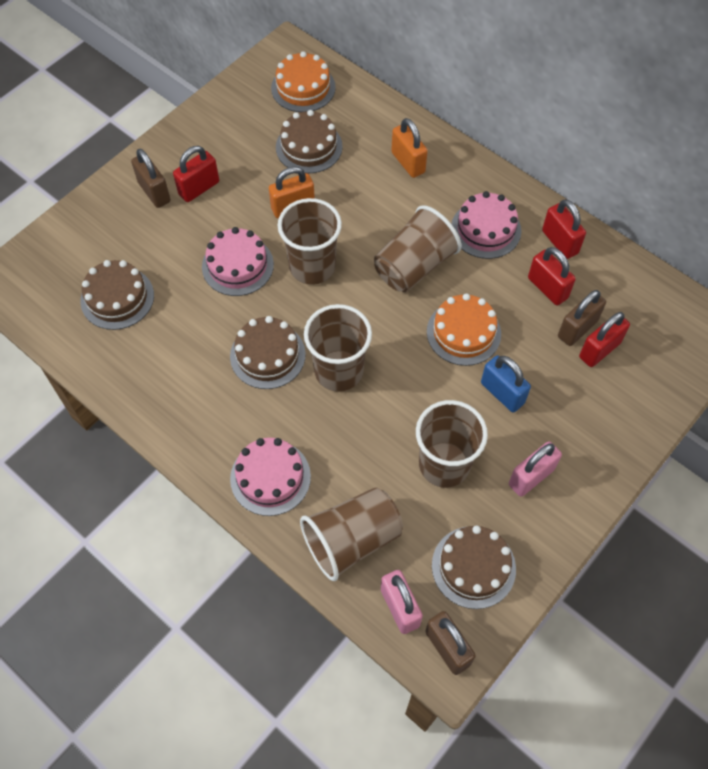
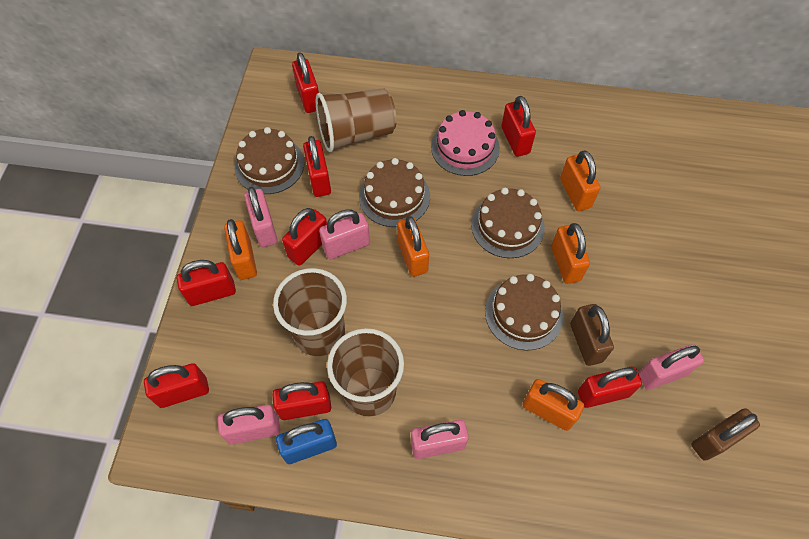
brown cup: 5 -> 3
brown padlock: 3 -> 2
orange cake: 2 -> 0
orange padlock: 2 -> 5
pink cake: 3 -> 1
pink padlock: 2 -> 5
red padlock: 4 -> 8

